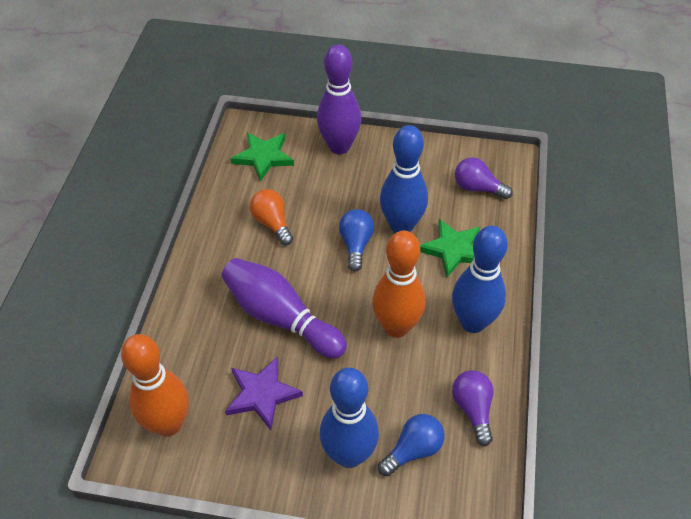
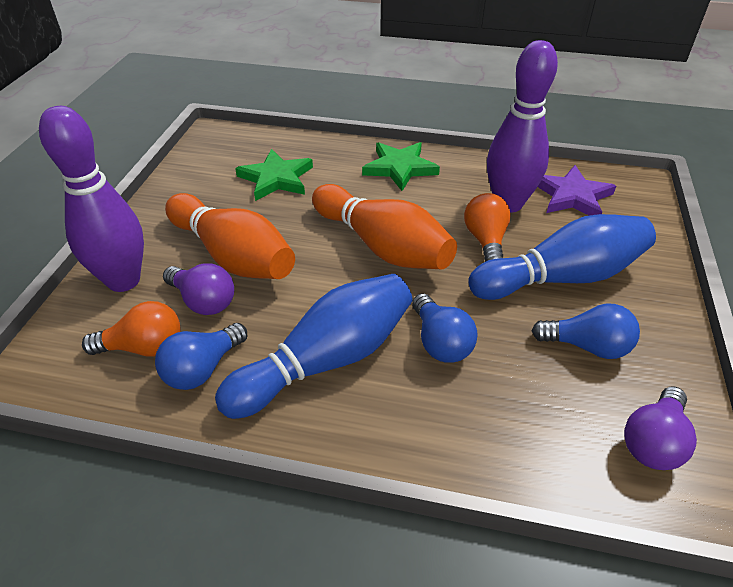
blue bowling pin: 3 -> 2
blue light bulb: 2 -> 3
orange light bulb: 1 -> 2

